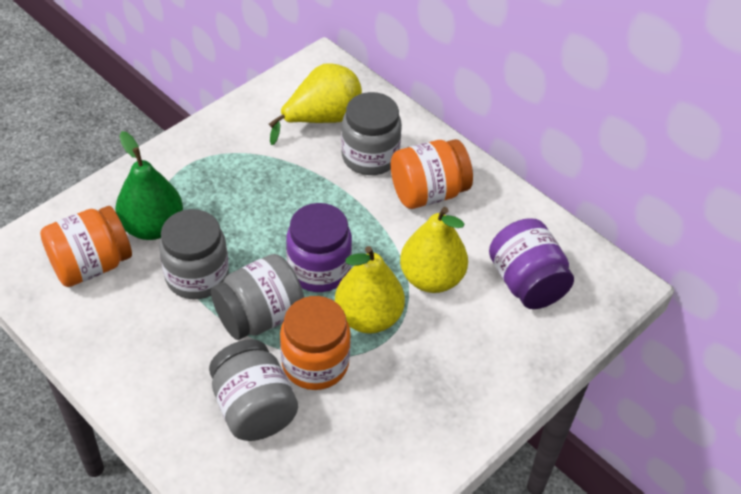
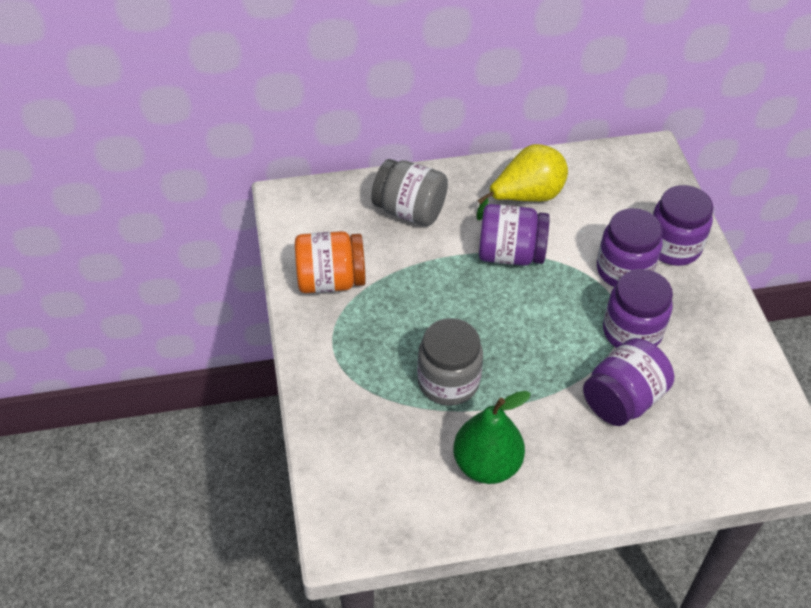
grey jar: 4 -> 2
orange jar: 3 -> 1
purple jar: 2 -> 5
yellow pear: 3 -> 1

